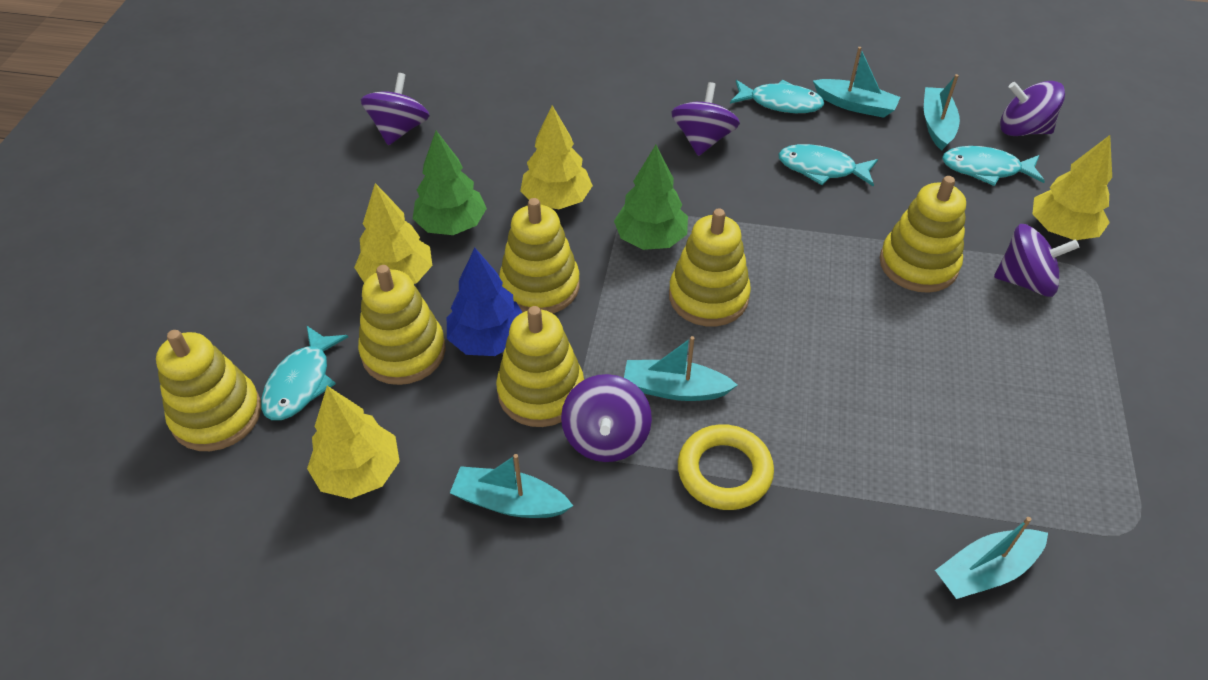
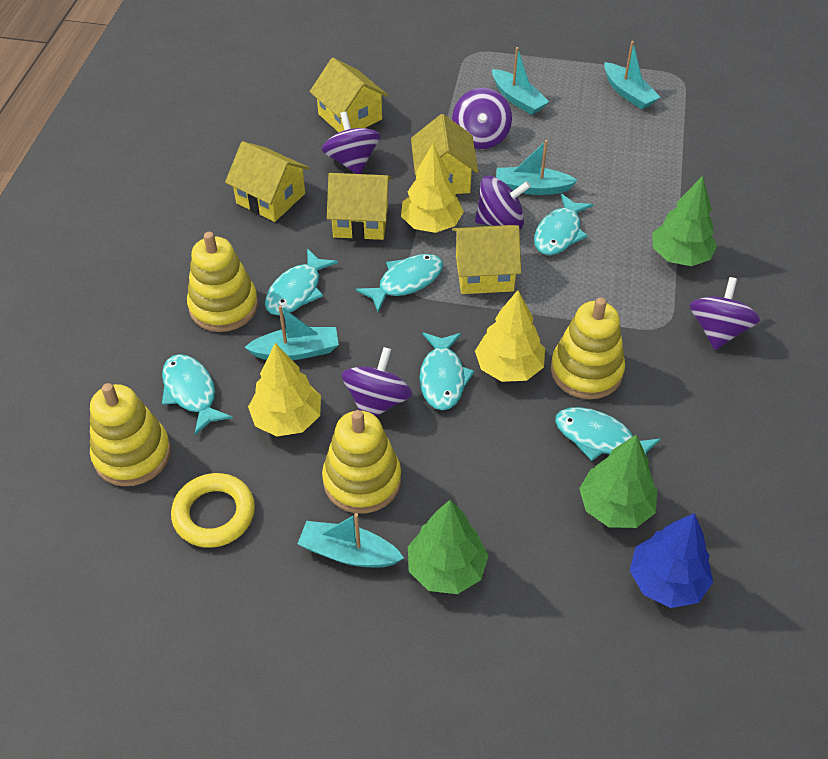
green tree: 2 -> 3
turquoise fish: 4 -> 6
yellow house: 0 -> 5
yellow stacking toy: 6 -> 4
yellow tree: 4 -> 3

